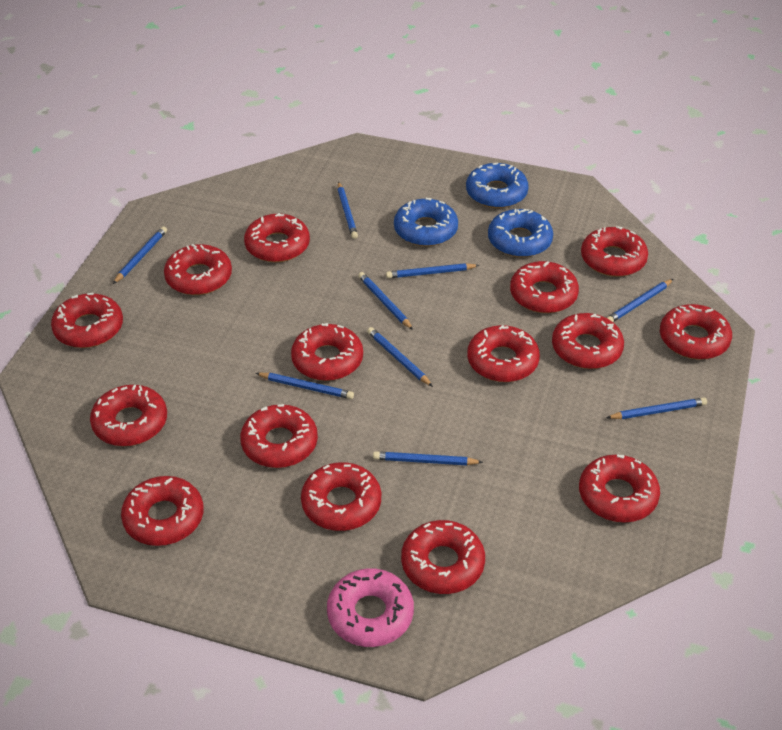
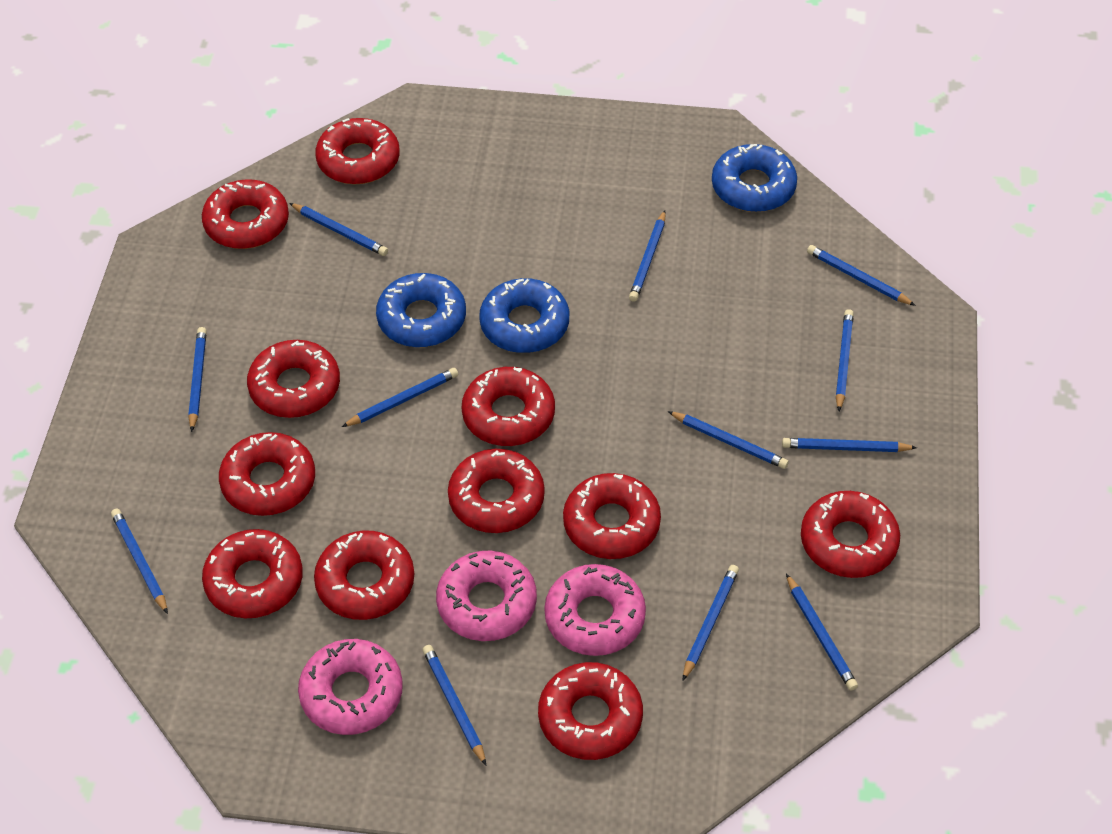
blue pencil: 9 -> 12
pink donut: 1 -> 3
red donut: 15 -> 11

